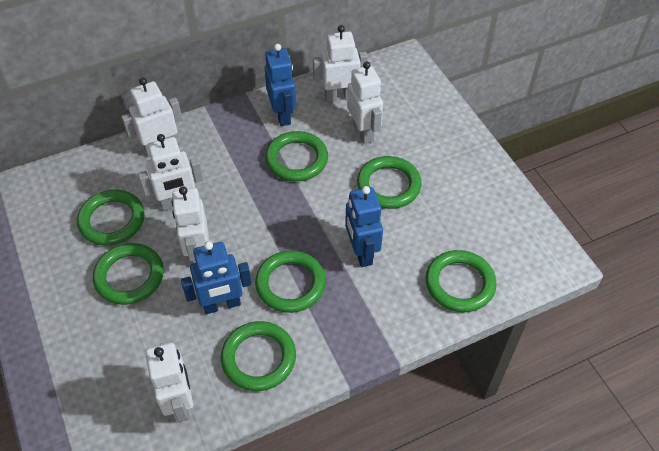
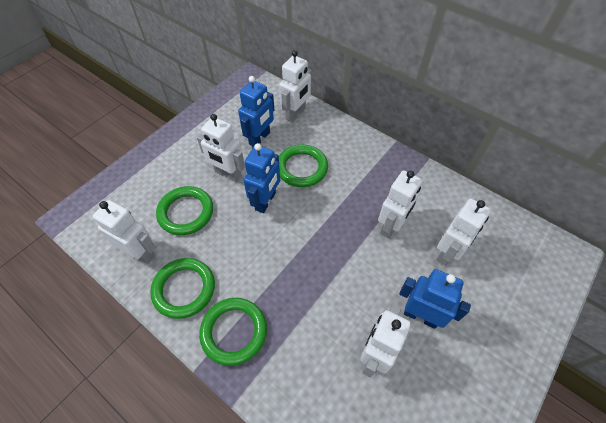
green ring: 7 -> 4

